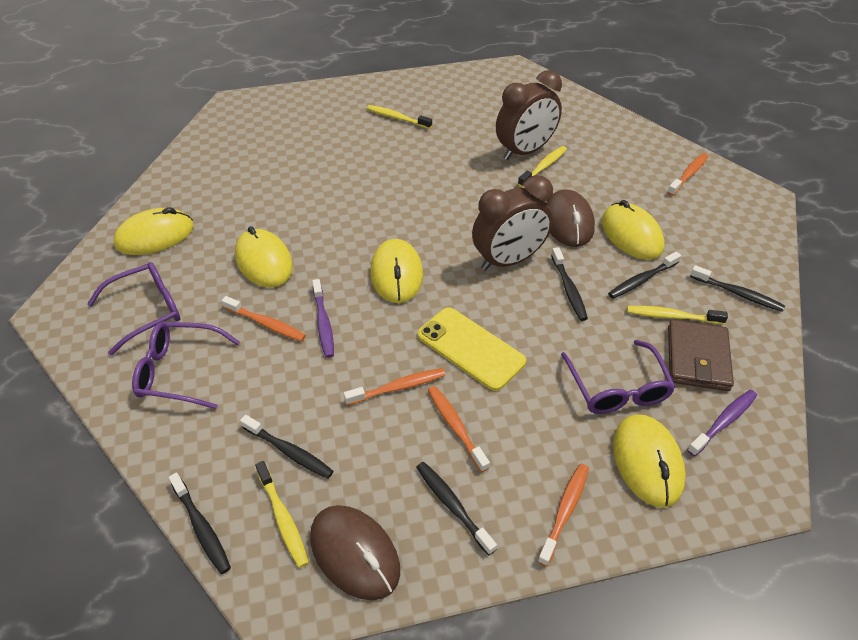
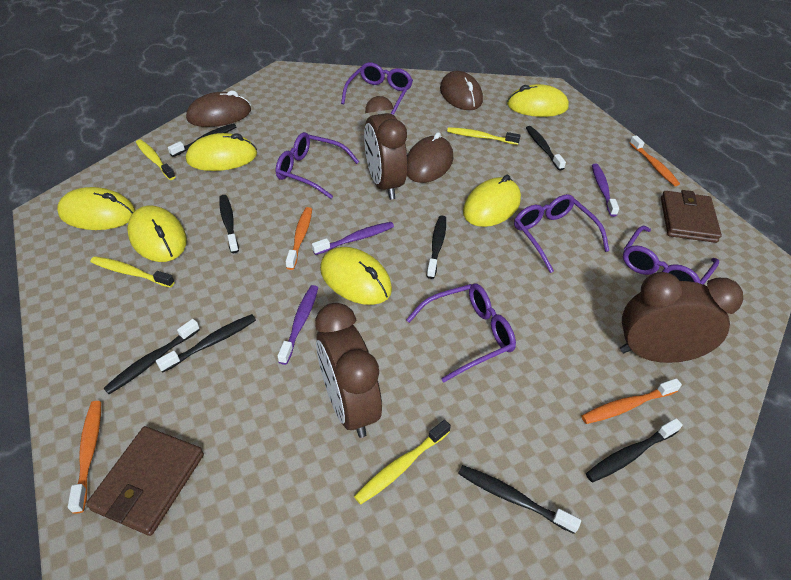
black toothbrush: 6 -> 8
brown clock: 2 -> 3
brown mouse: 2 -> 3
brown wallet: 1 -> 2
orange toothbrush: 5 -> 4
purple glasses: 3 -> 5
purple toothbrush: 2 -> 3
yellow mouse: 5 -> 6
yellow phone: 1 -> 0

